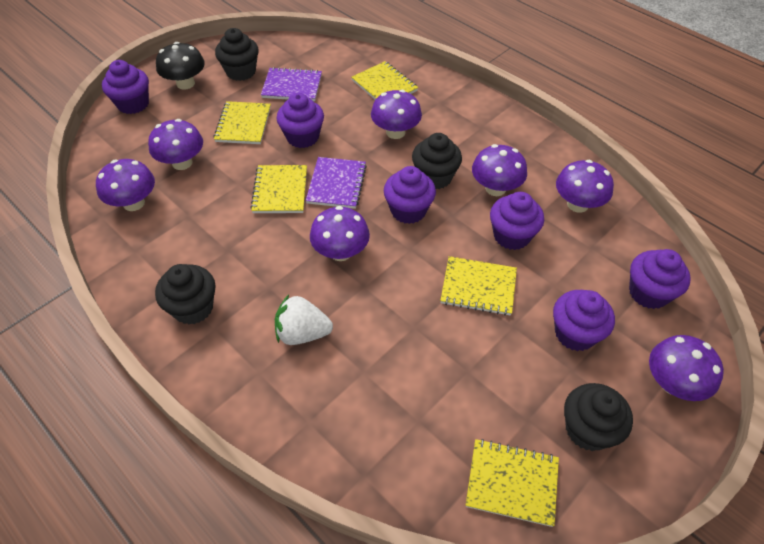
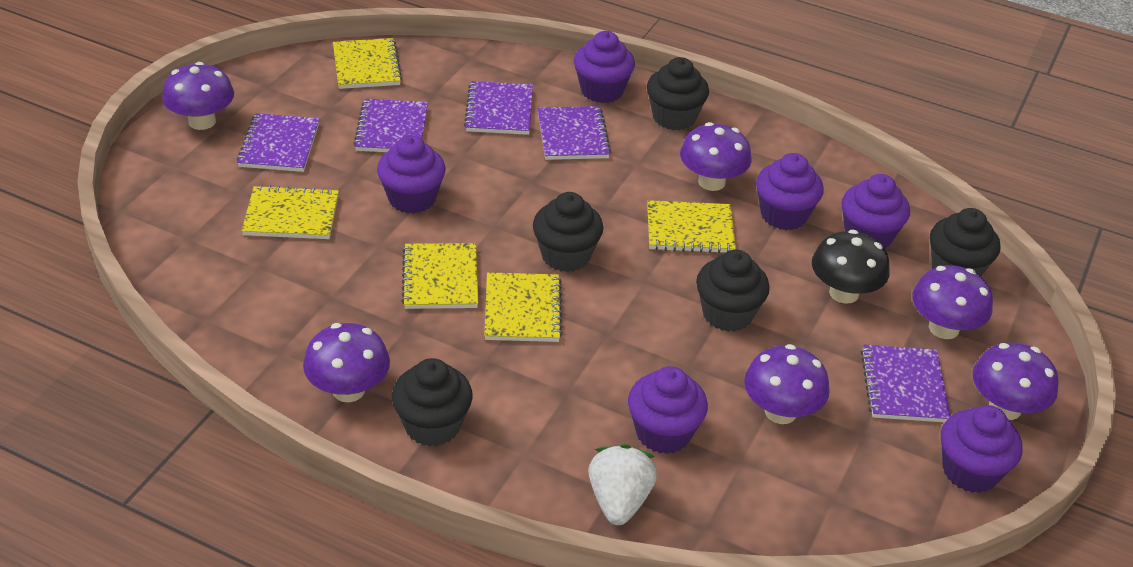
black cupcake: 4 -> 5
purple mushroom: 7 -> 6
purple notebook: 2 -> 5

